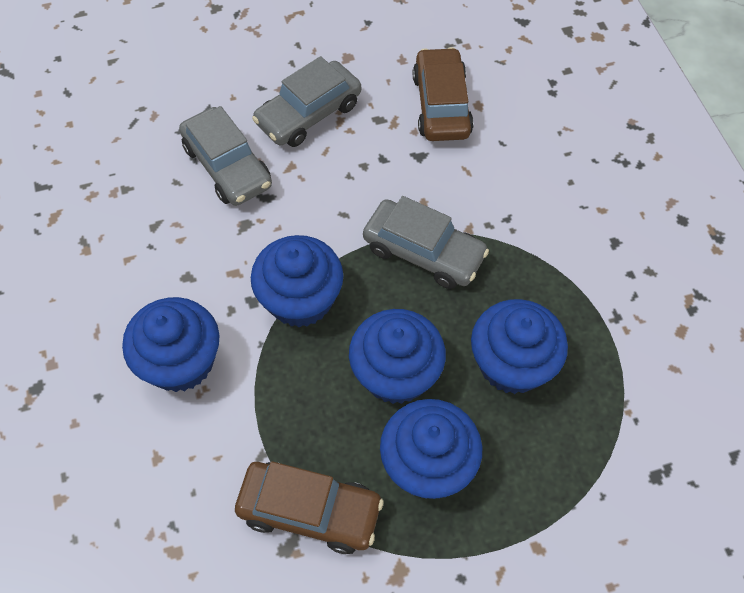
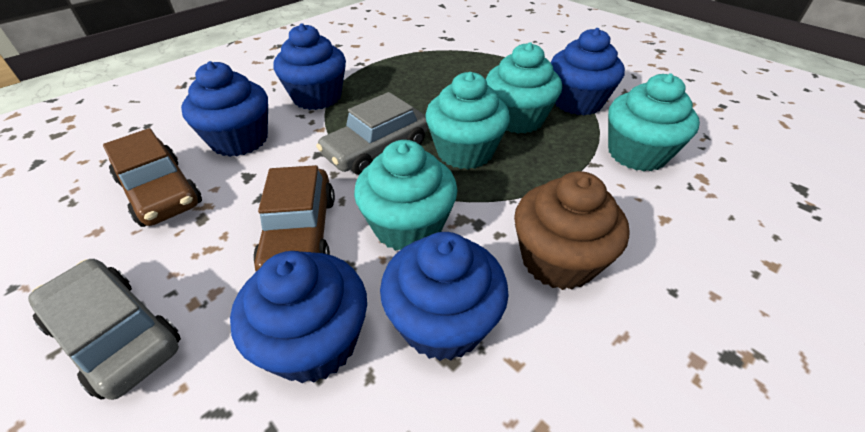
brown cupcake: 0 -> 1
grey car: 3 -> 2
turquoise cupcake: 0 -> 4

